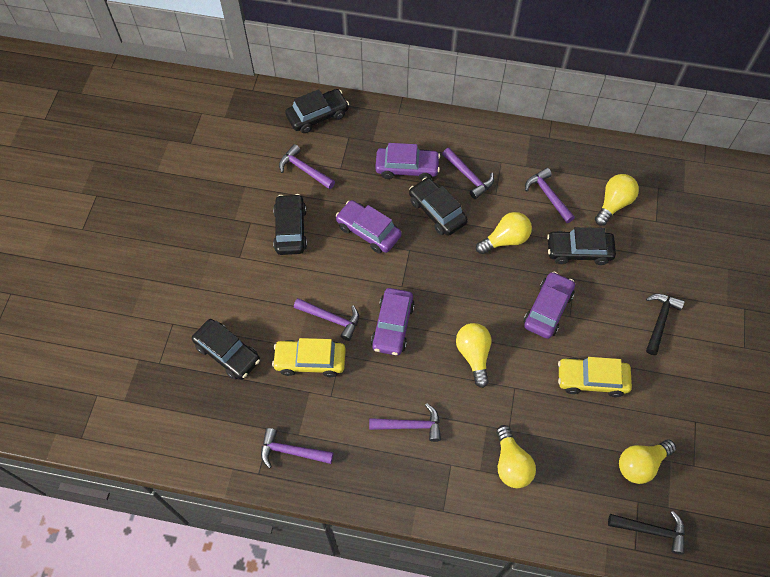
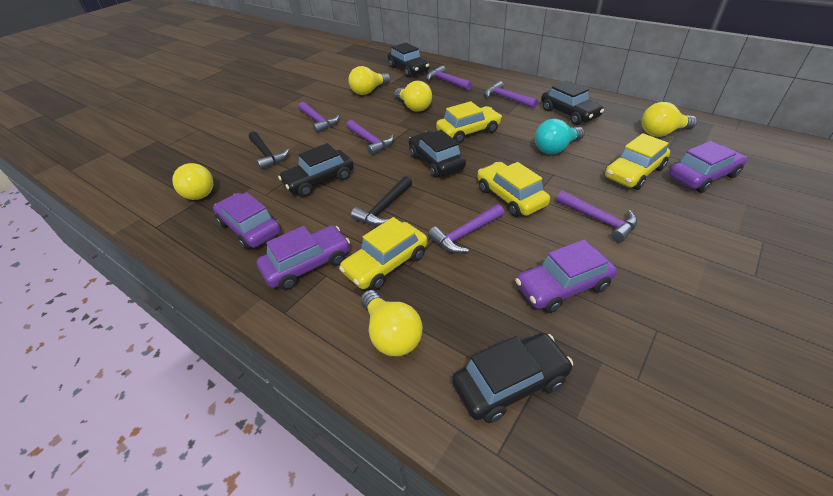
turquoise light bulb: 0 -> 1
yellow car: 2 -> 4

